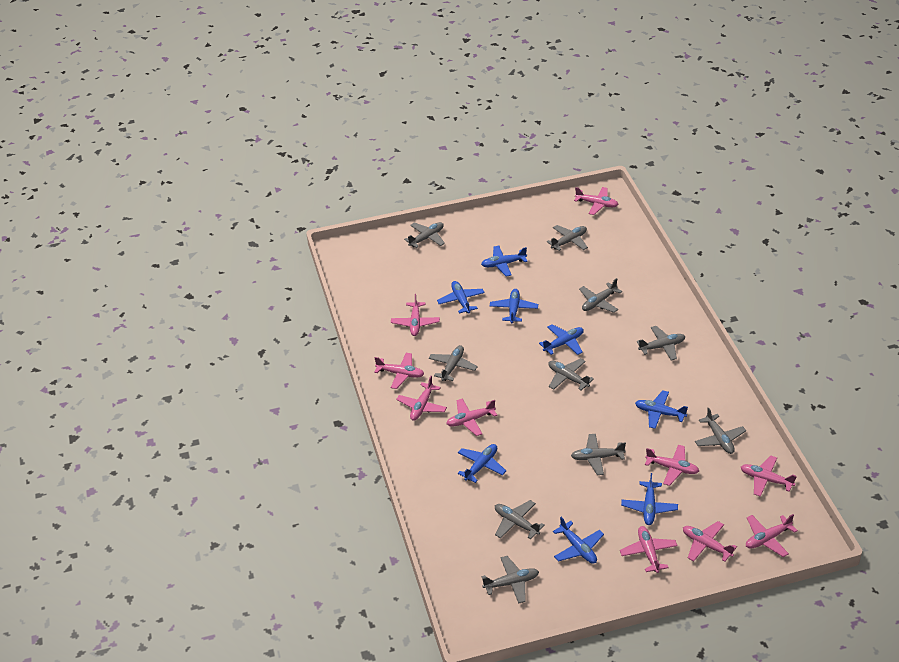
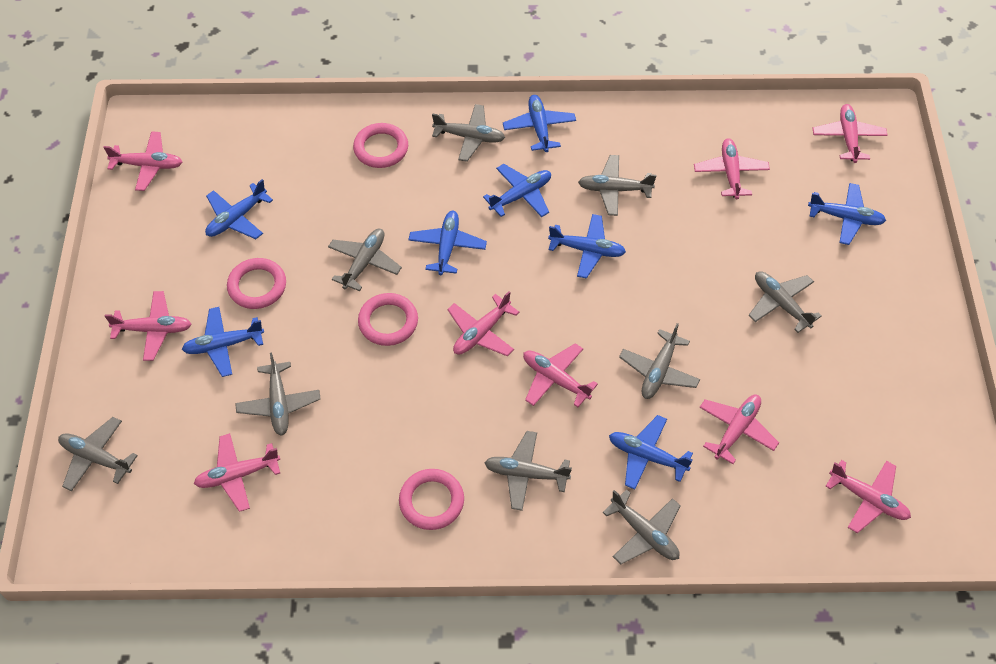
grey plane: 10 -> 9
pink plane: 10 -> 9
pink ring: 0 -> 4

